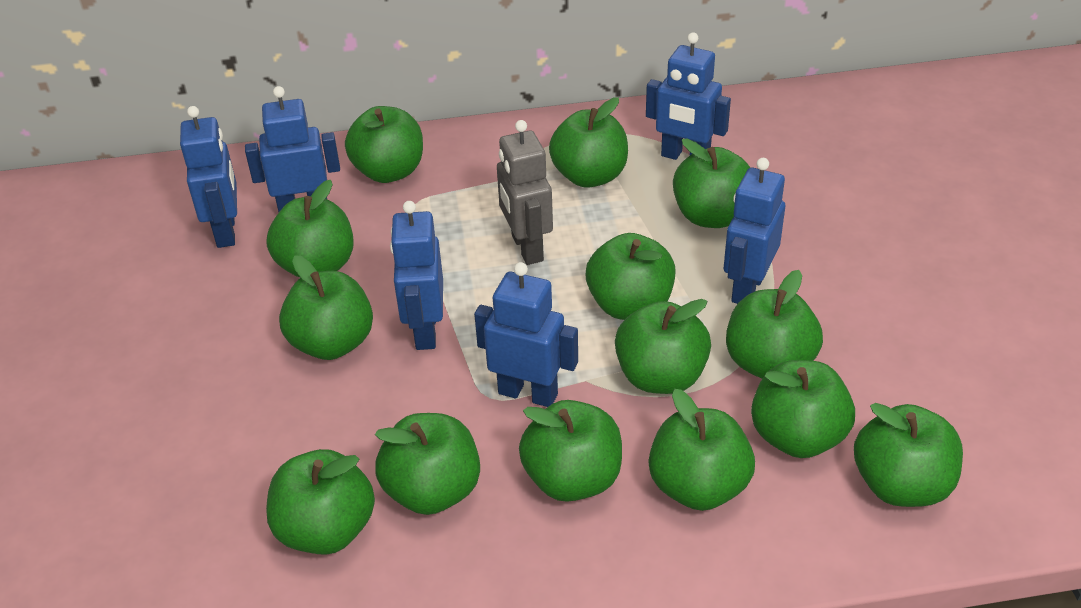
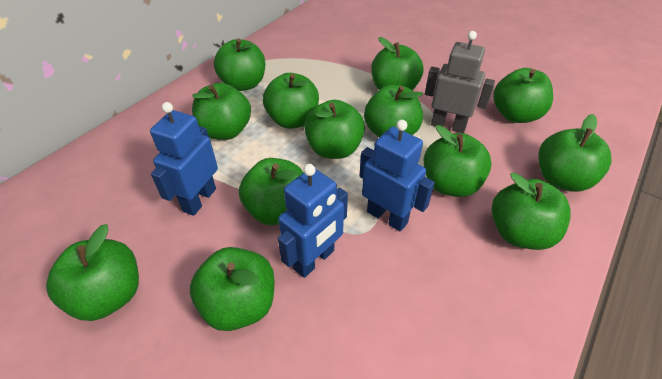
blue robot: 6 -> 3
green apple: 14 -> 13

